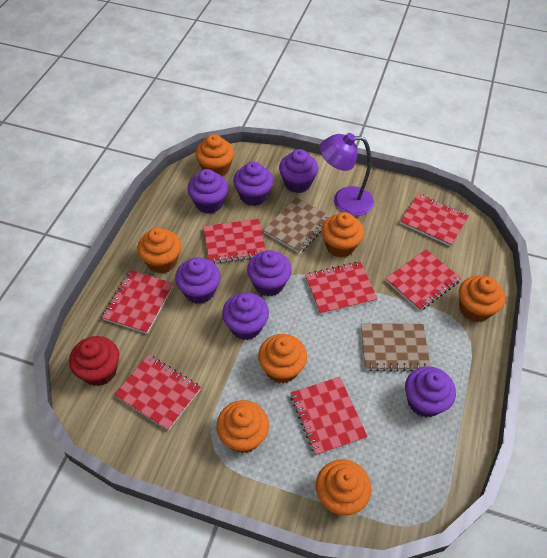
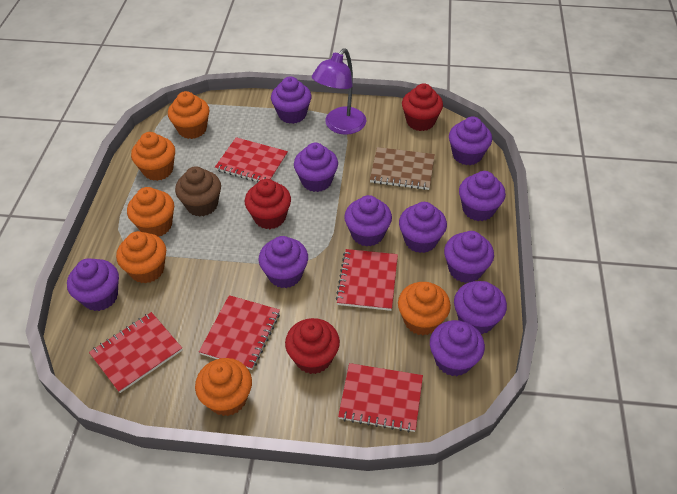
brown cupcake: 0 -> 1
brown notebook: 2 -> 1
orange cupcake: 7 -> 6
purple cupcake: 7 -> 11
red cupcake: 1 -> 3
red notebook: 7 -> 5

